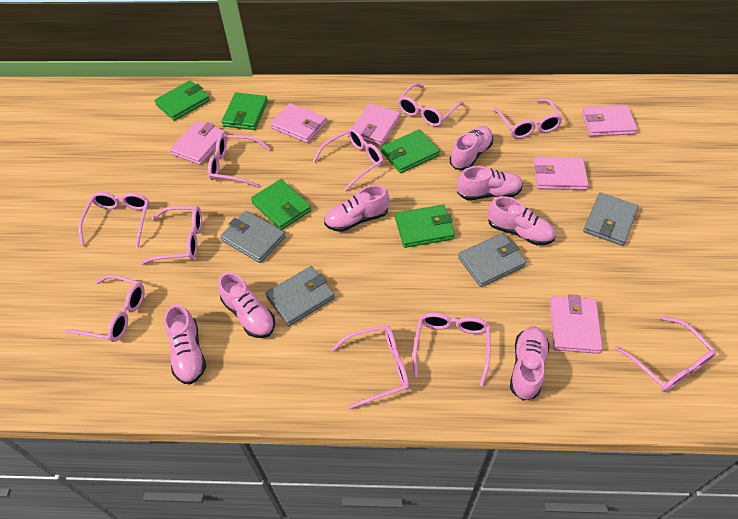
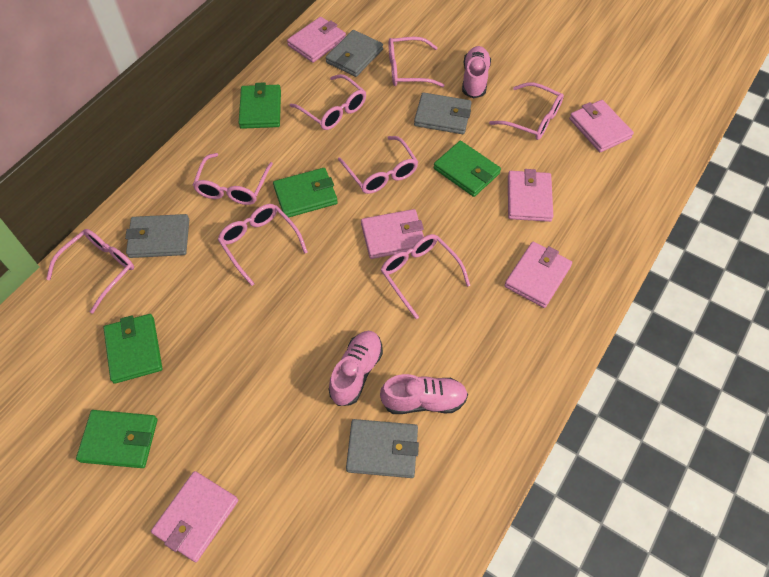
pink glasses: 10 -> 8
pink shoe: 7 -> 3

